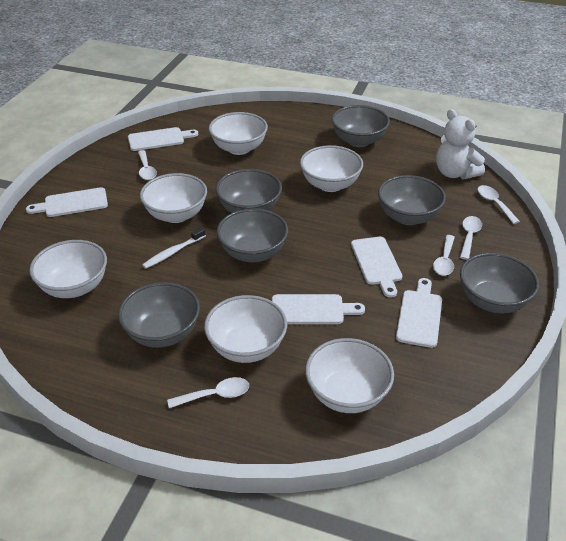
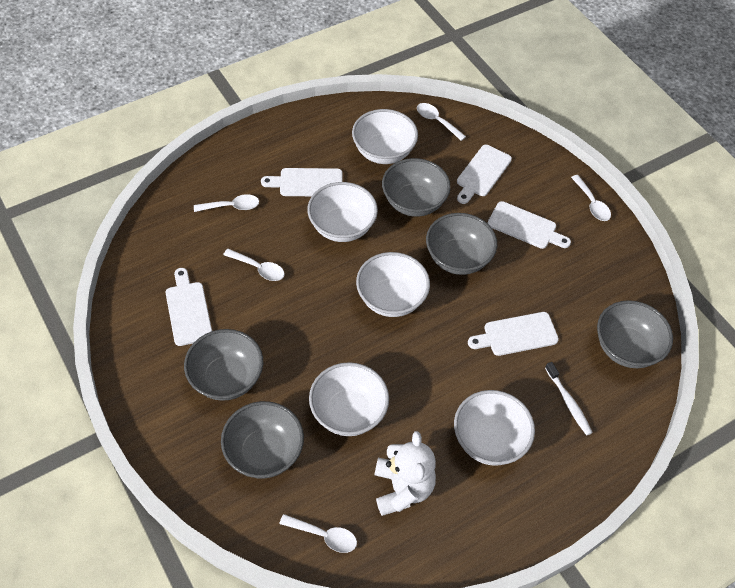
grey bowl: 6 -> 5
white bowl: 6 -> 5

